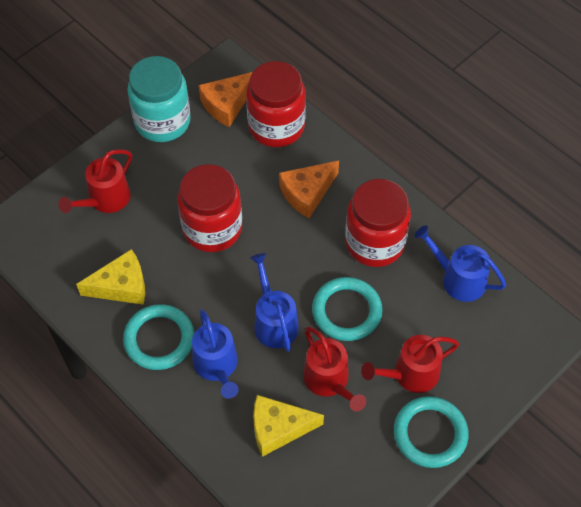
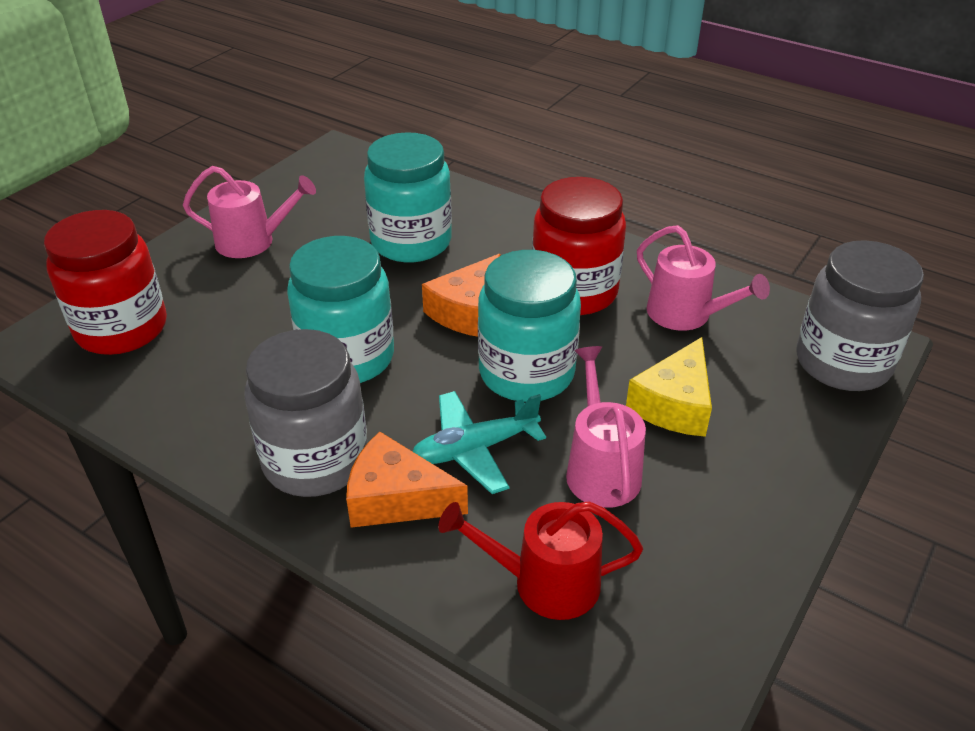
blue watering can: 3 -> 0
grey jar: 0 -> 2
pink watering can: 0 -> 3
red jar: 3 -> 2
red watering can: 3 -> 1
turquoise jar: 1 -> 3
turquoise plane: 0 -> 1
turquoise ring: 3 -> 0
yellow cheese: 2 -> 1

